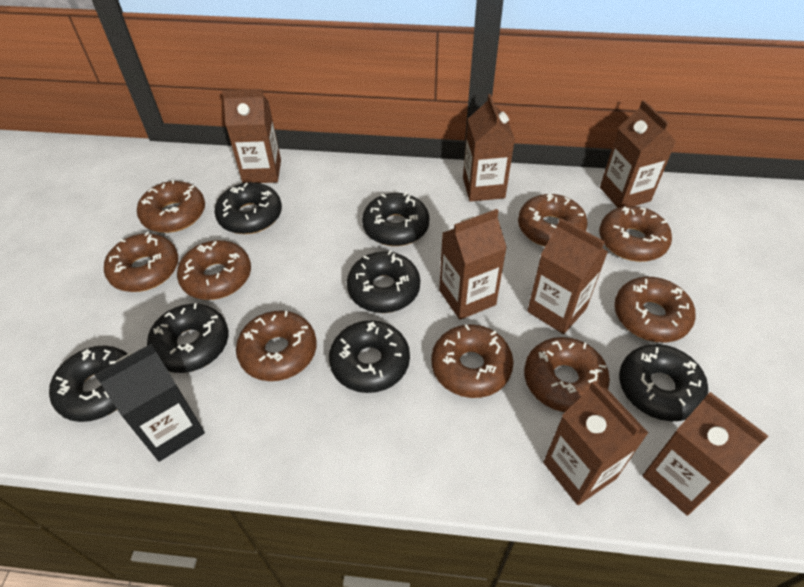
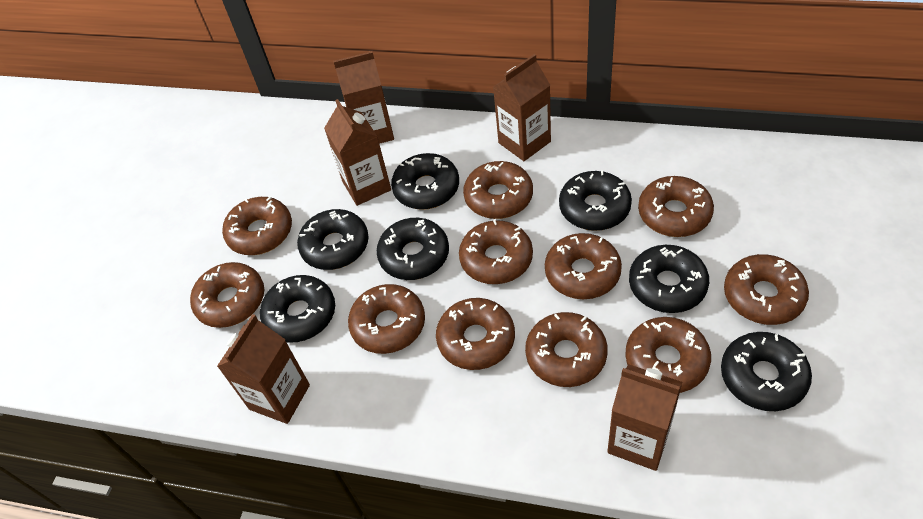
black carton: 1 -> 0
brown carton: 7 -> 5
brown donut: 9 -> 11

